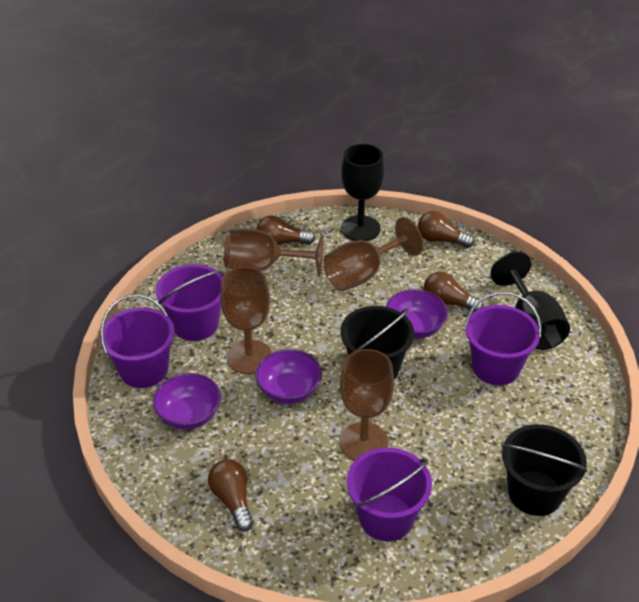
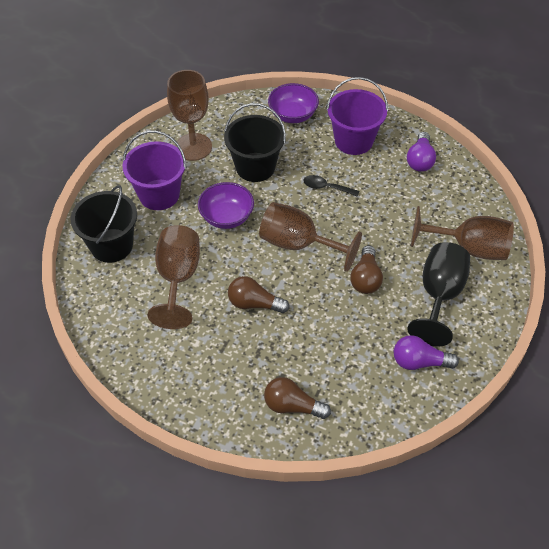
black goblet: 2 -> 1
black spoon: 0 -> 1
brown light bulb: 4 -> 3
purple bowl: 3 -> 2
purple bucket: 4 -> 2
purple light bulb: 0 -> 2

